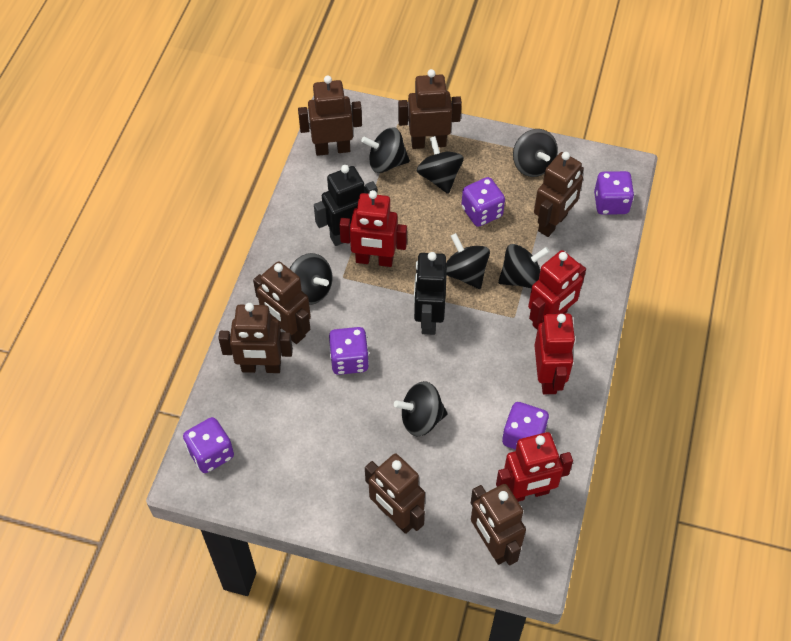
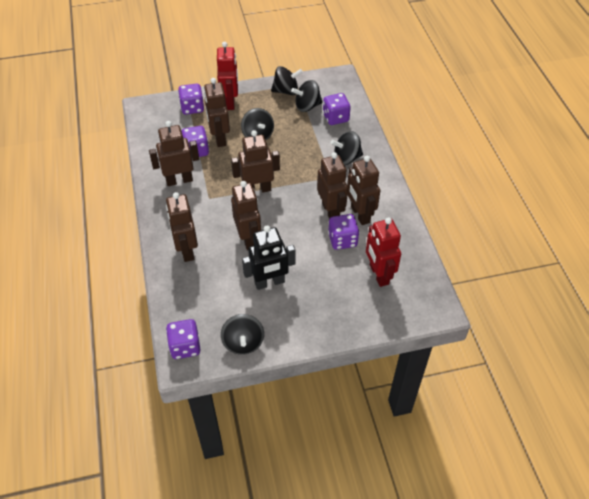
black robot: 2 -> 1
black spinning top: 7 -> 5
red robot: 4 -> 2

